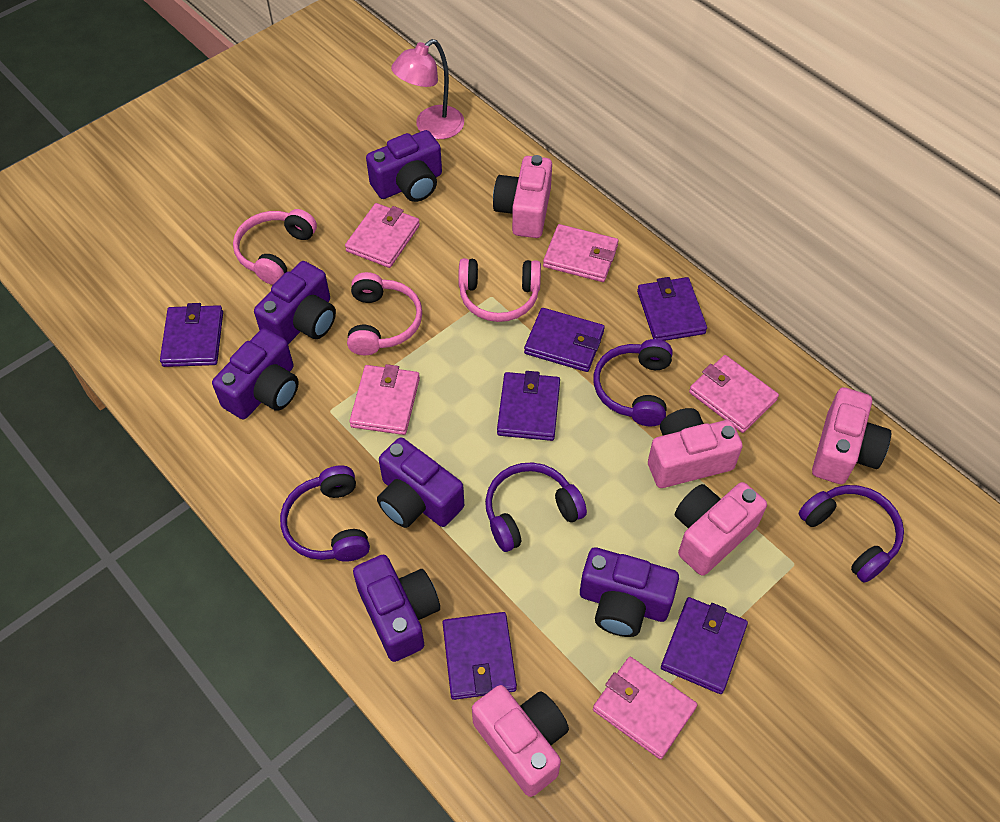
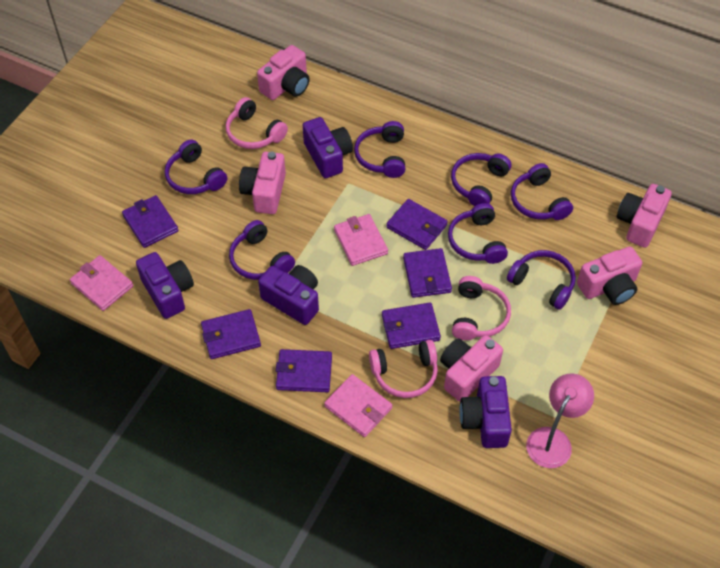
pink wallet: 5 -> 3
purple camera: 6 -> 4
purple headphones: 4 -> 7

